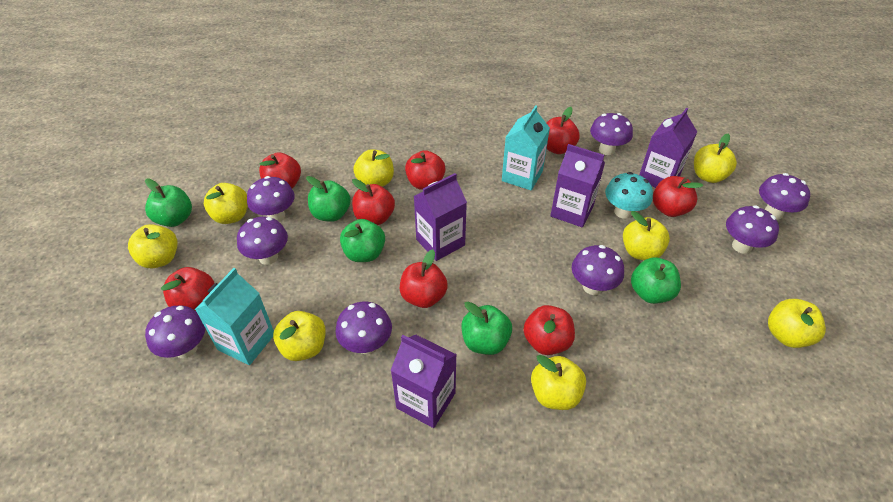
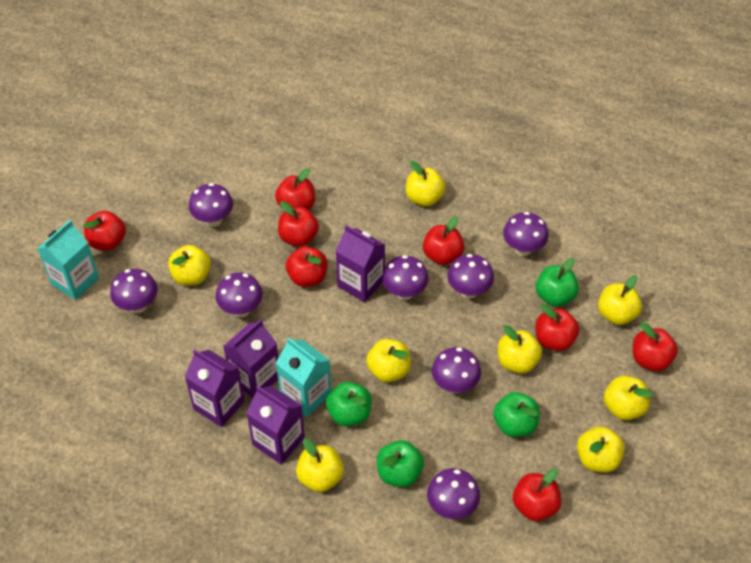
green apple: 5 -> 4
turquoise mushroom: 1 -> 0

